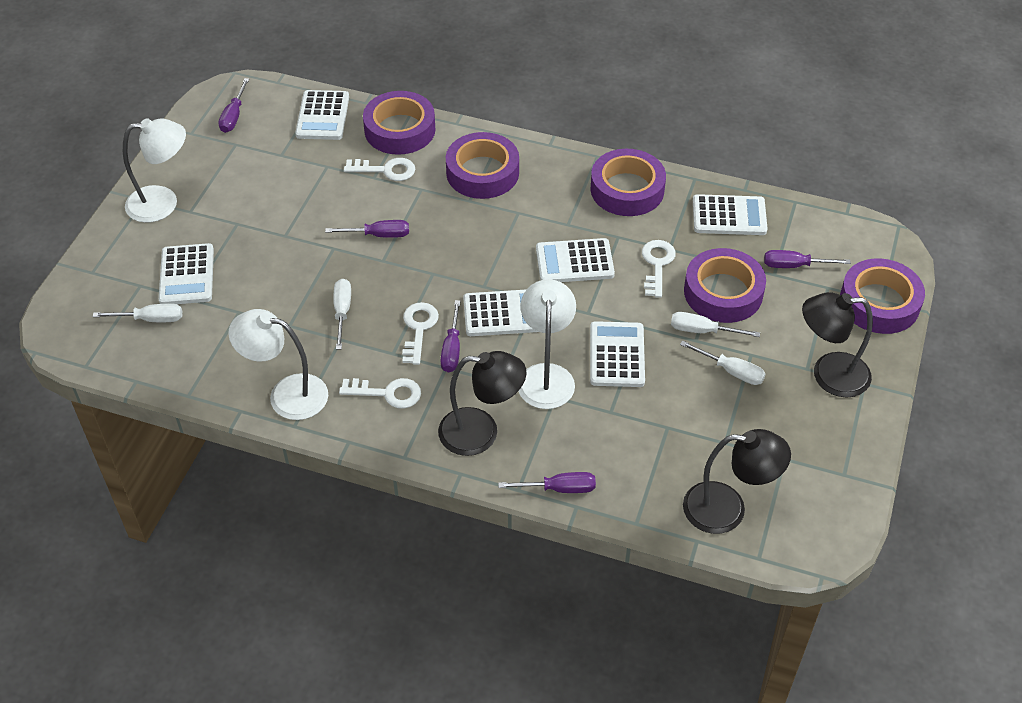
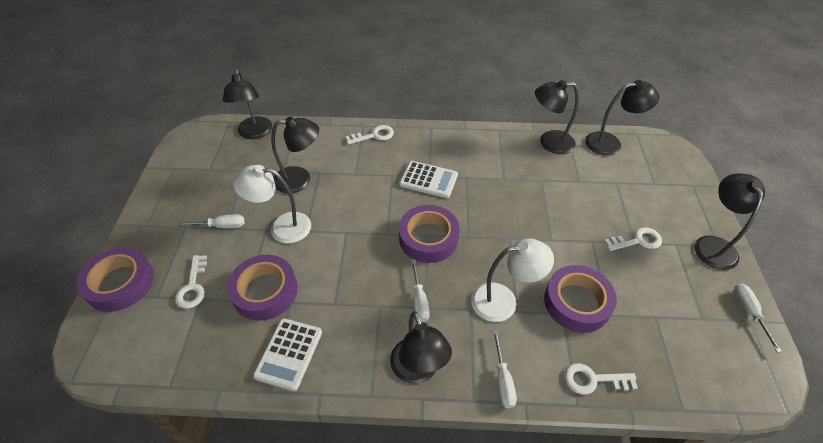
black lamp: 3 -> 6
purple screwdriver: 5 -> 0
purple tape: 5 -> 4
white calculator: 6 -> 2
white lamp: 3 -> 2

